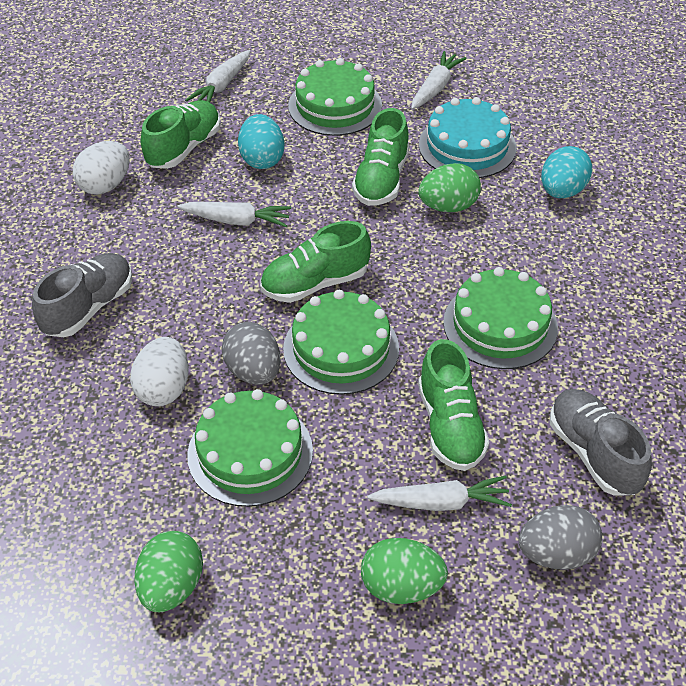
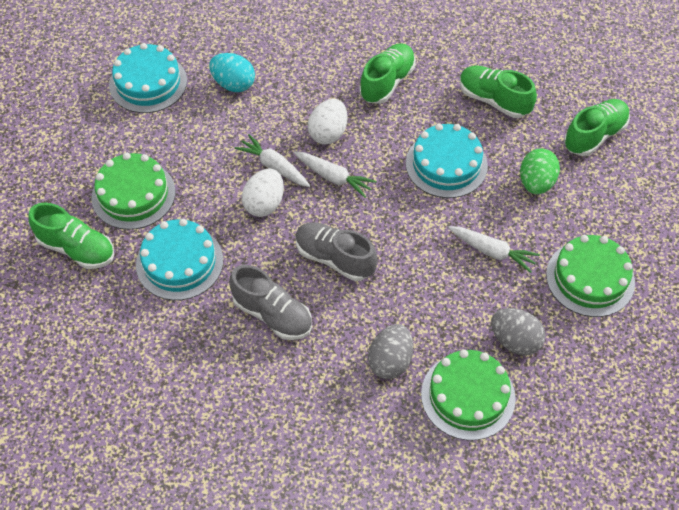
green cake: 4 -> 3
green egg: 3 -> 1
turquoise cake: 1 -> 3
turquoise egg: 2 -> 1
white carrot: 4 -> 3

